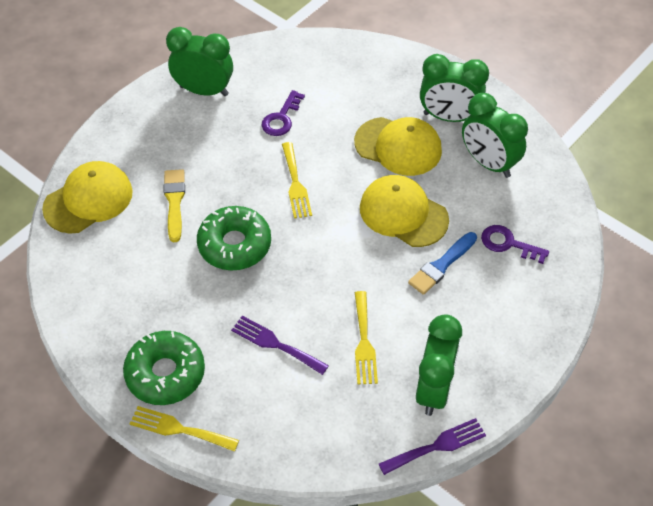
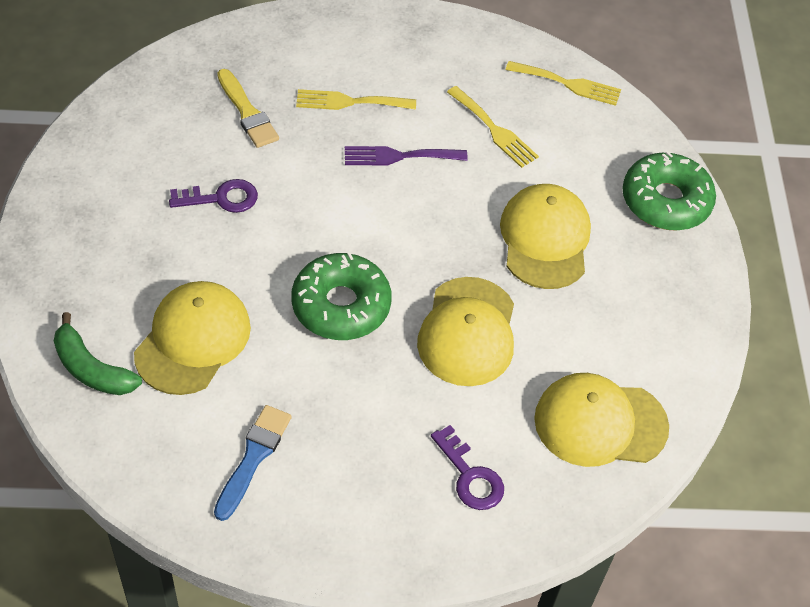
green banana: 0 -> 1
green clock: 4 -> 0
purple fork: 2 -> 1
yellow cap: 3 -> 4

